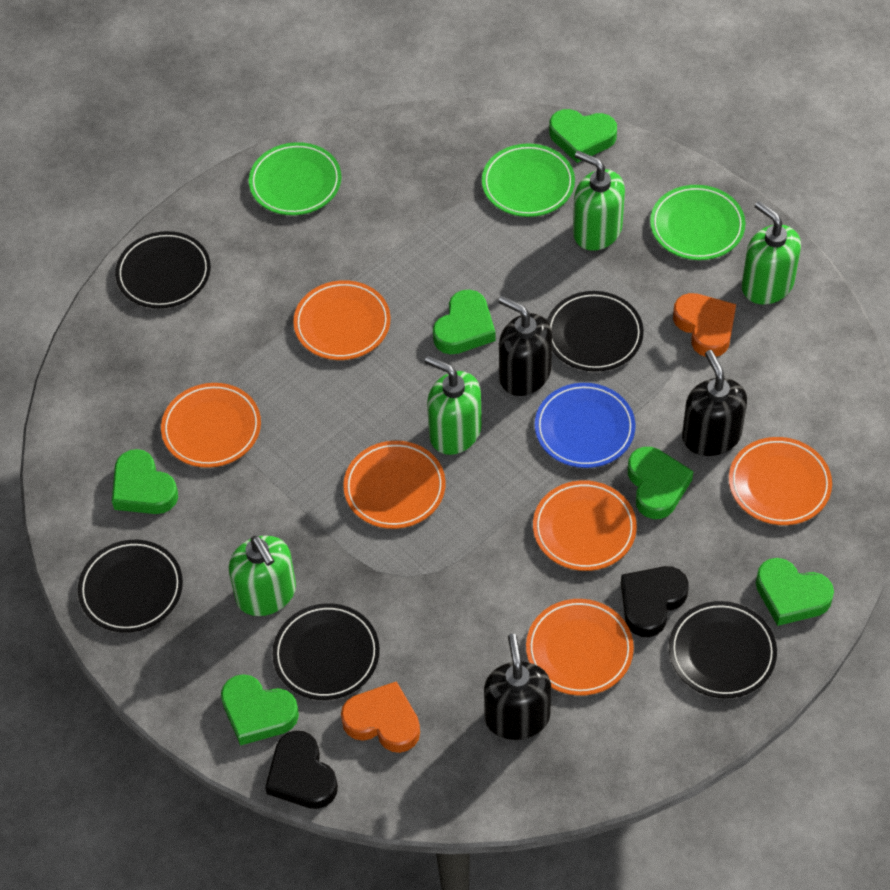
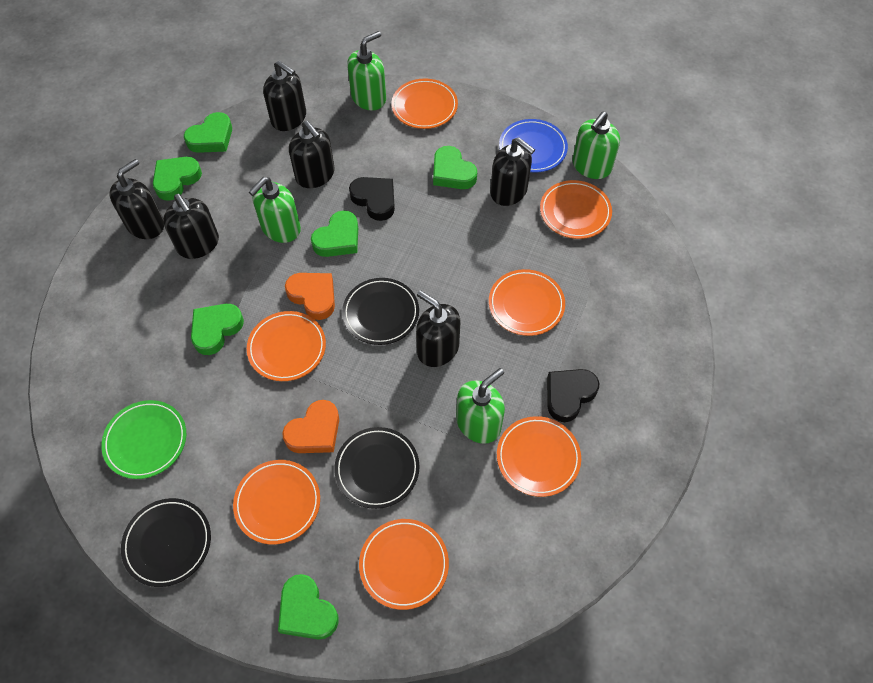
black plate: 5 -> 3
black soap dispenser: 3 -> 6
green plate: 3 -> 1
orange plate: 6 -> 7

